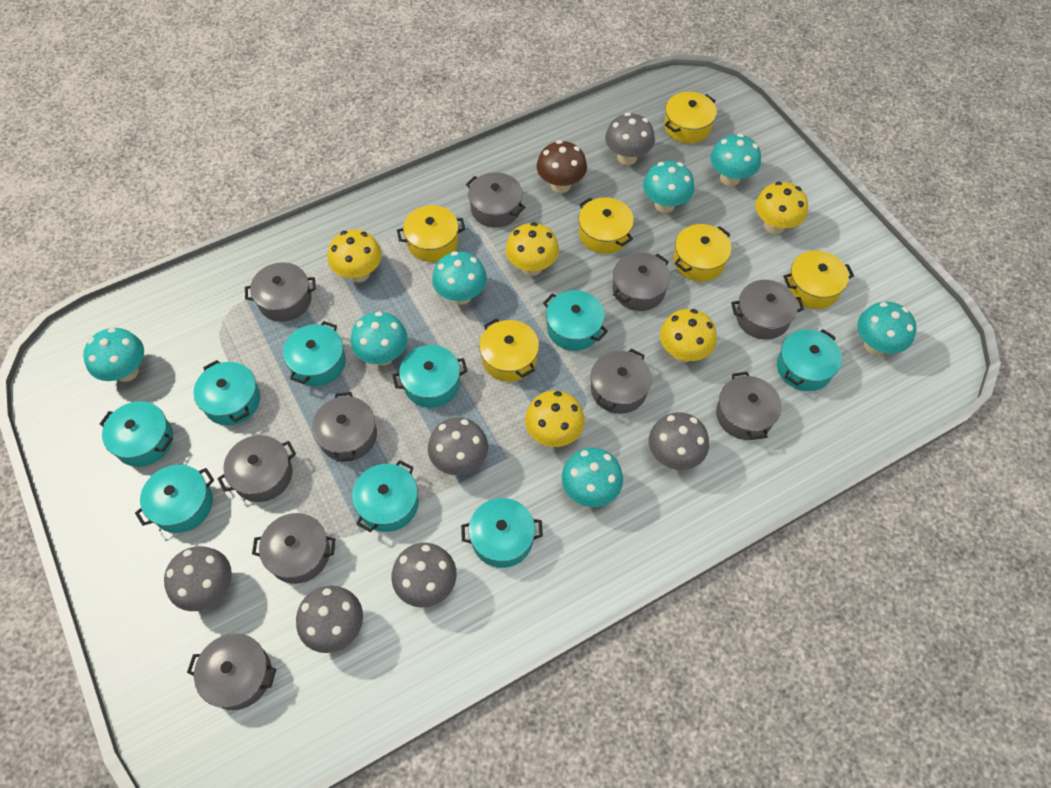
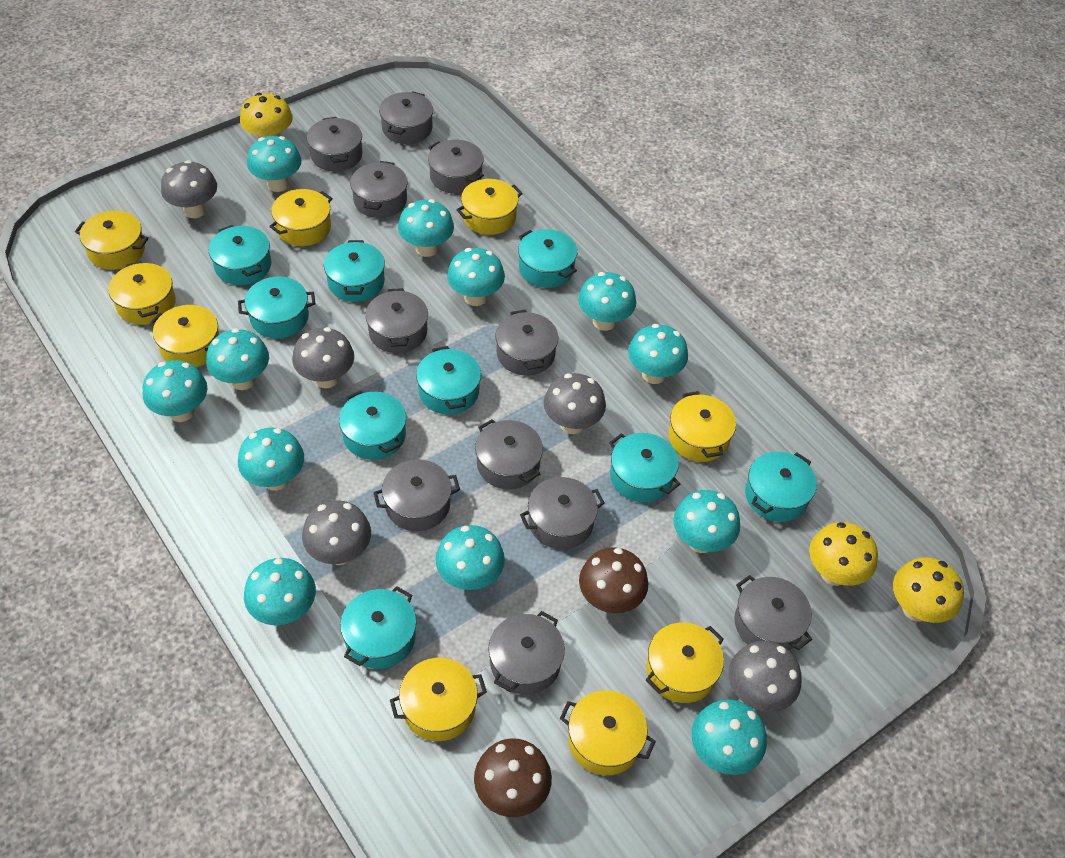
brown mushroom: 1 -> 2
grey mushroom: 6 -> 5
grey pot: 10 -> 11
turquoise mushroom: 7 -> 12
yellow mushroom: 5 -> 3
yellow pot: 6 -> 9

